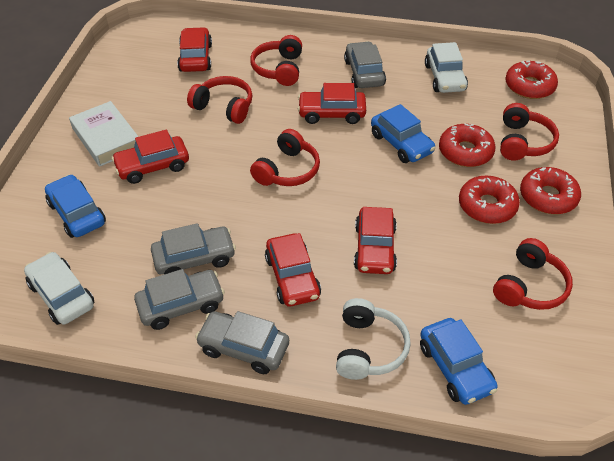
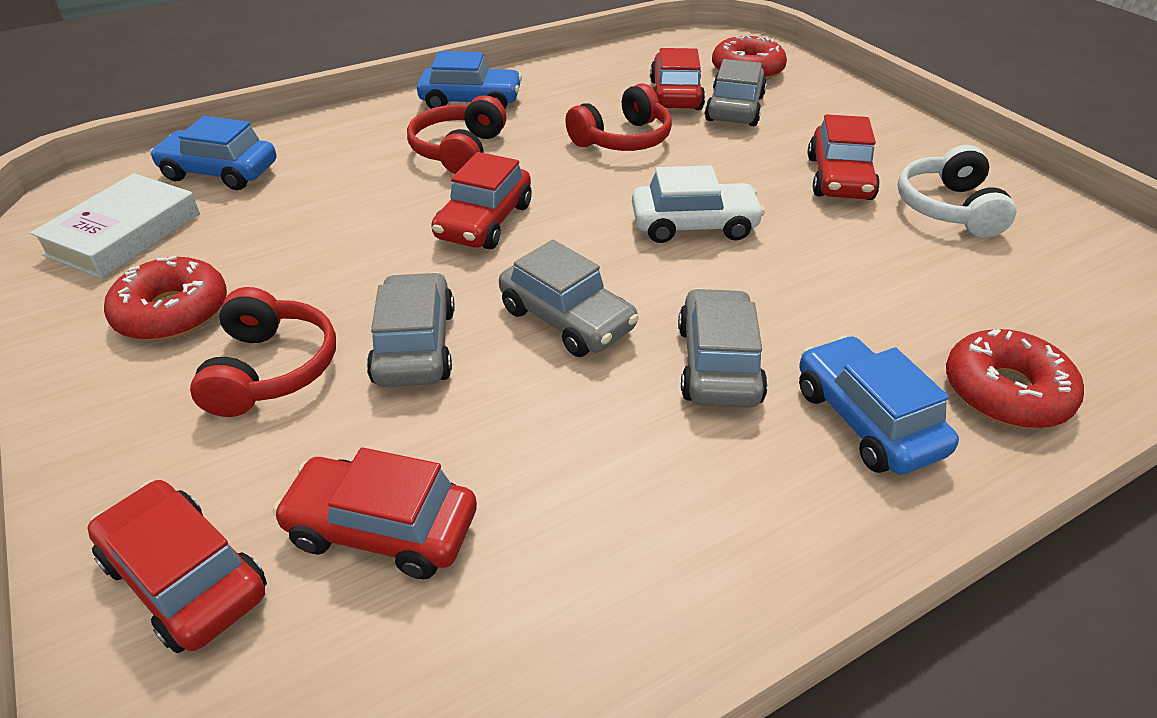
red donut: 4 -> 3
red headphones: 5 -> 3
white car: 2 -> 1

